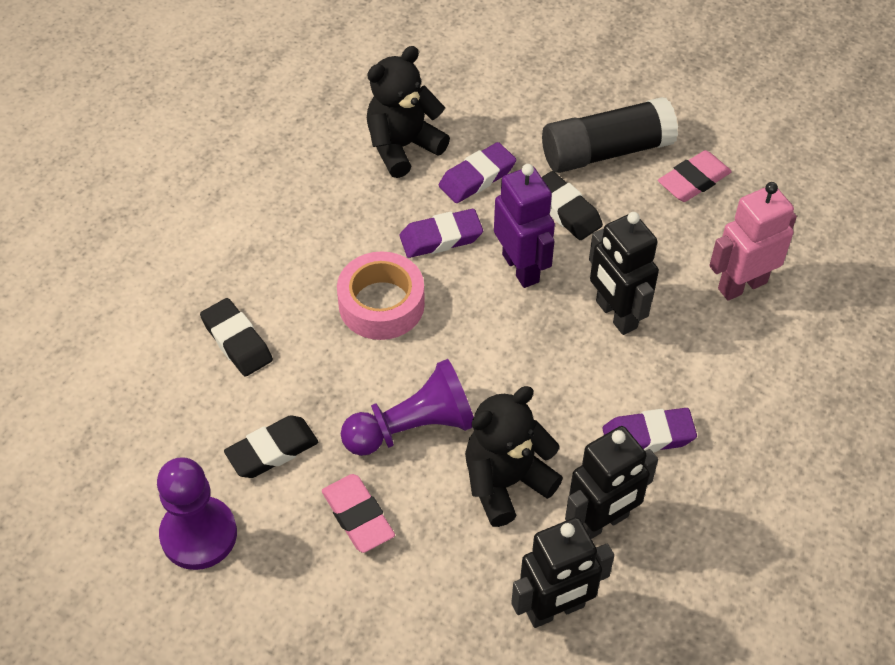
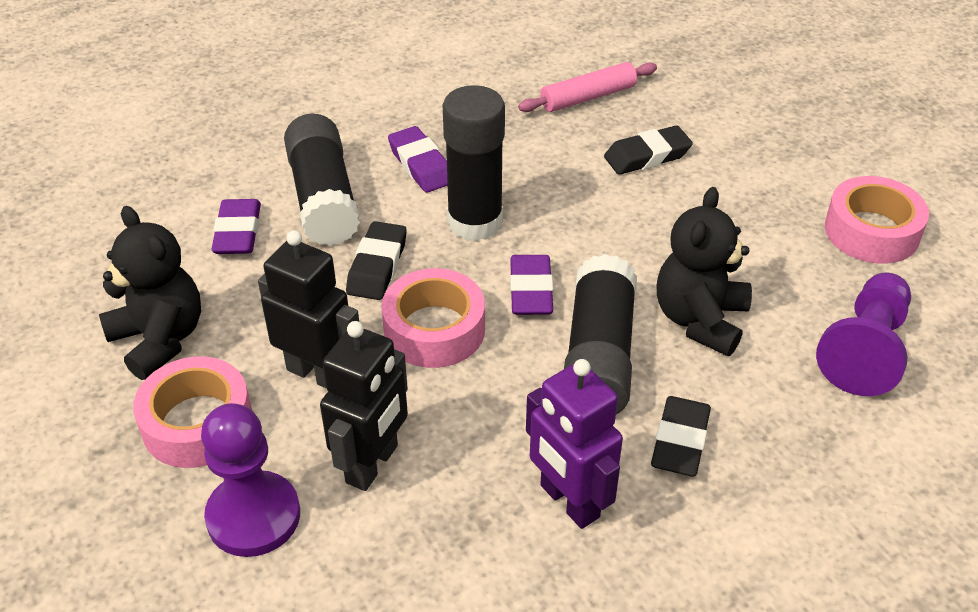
black glue stick: 1 -> 3
black robot: 3 -> 2
pink eraser: 2 -> 0
pink robot: 1 -> 0
pink rolling pin: 0 -> 1
pink tape: 1 -> 3

